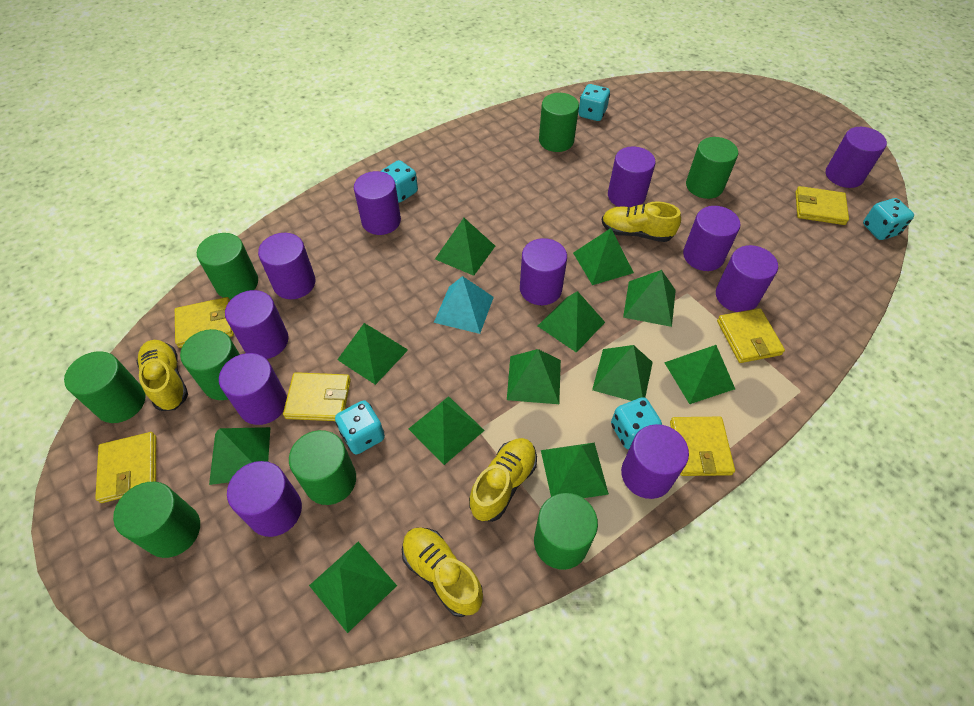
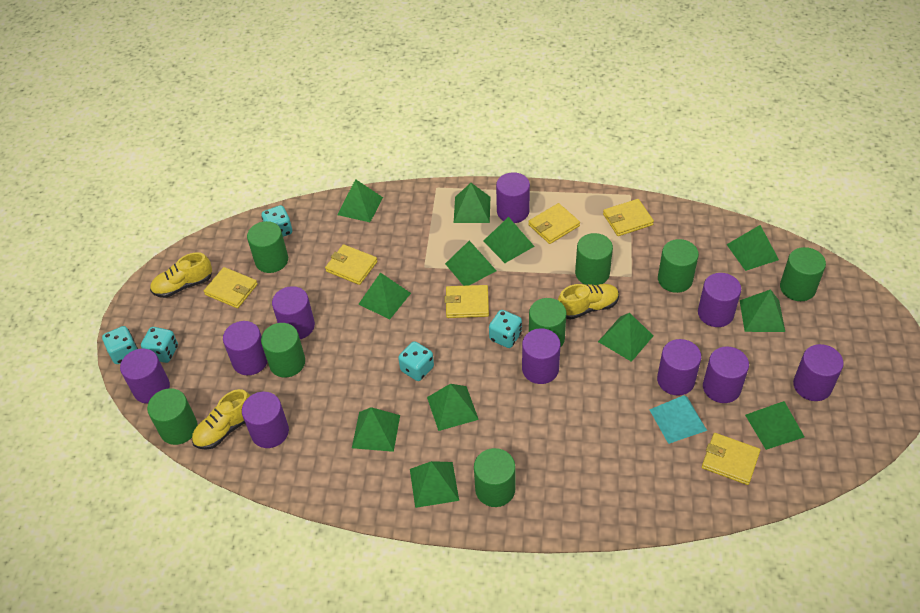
purple cylinder: 11 -> 10
yellow shoe: 4 -> 3

